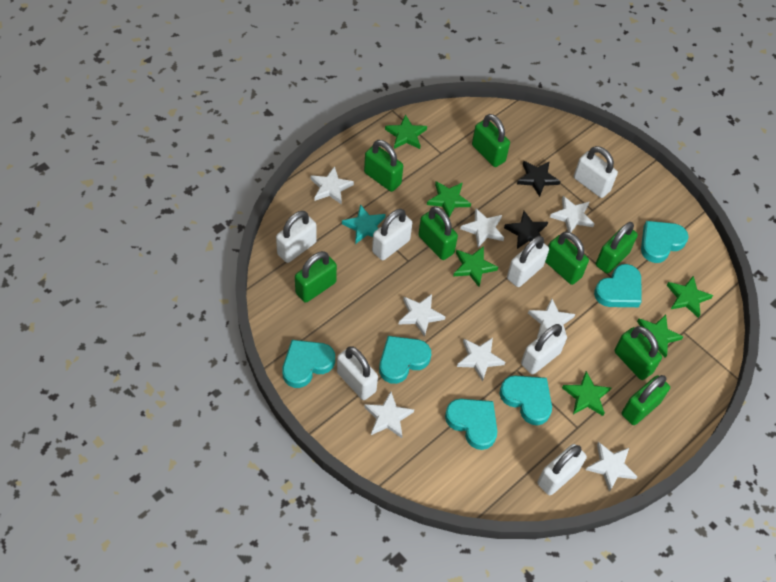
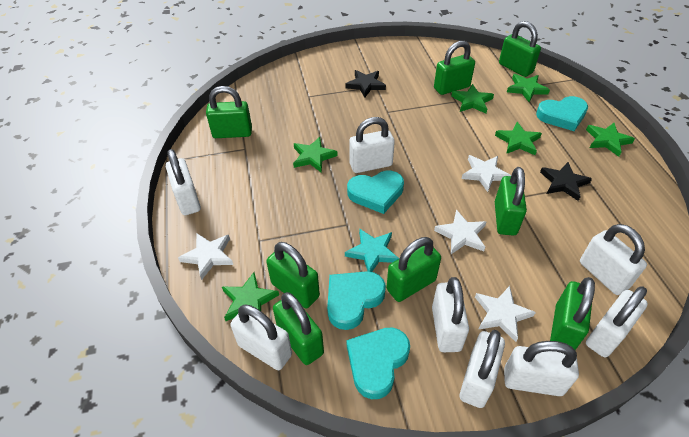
turquoise heart: 6 -> 4
white padlock: 7 -> 8
white star: 8 -> 4

